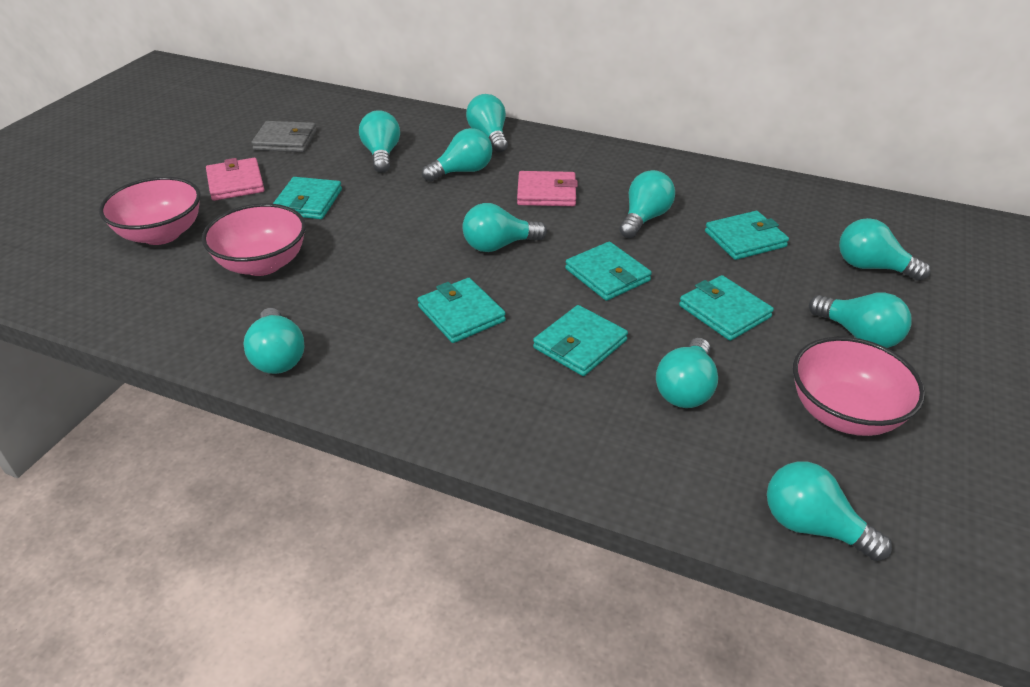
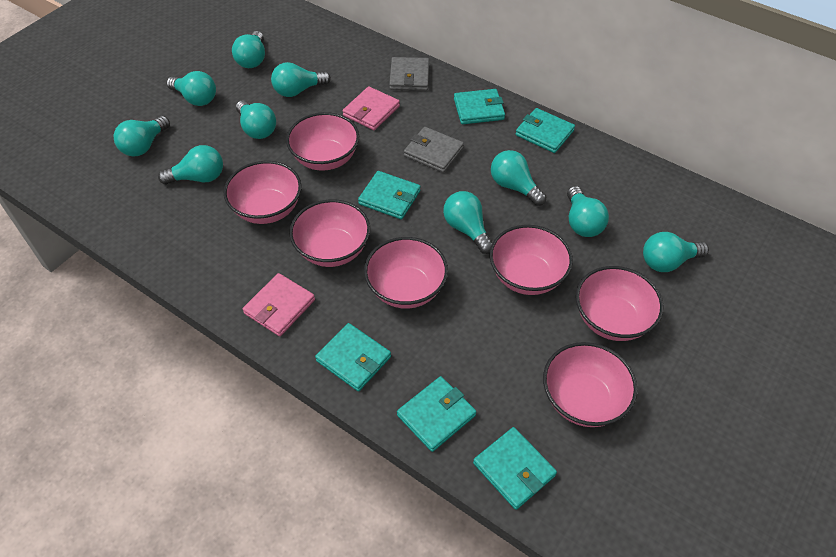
grey wallet: 1 -> 2
pink bowl: 3 -> 7

